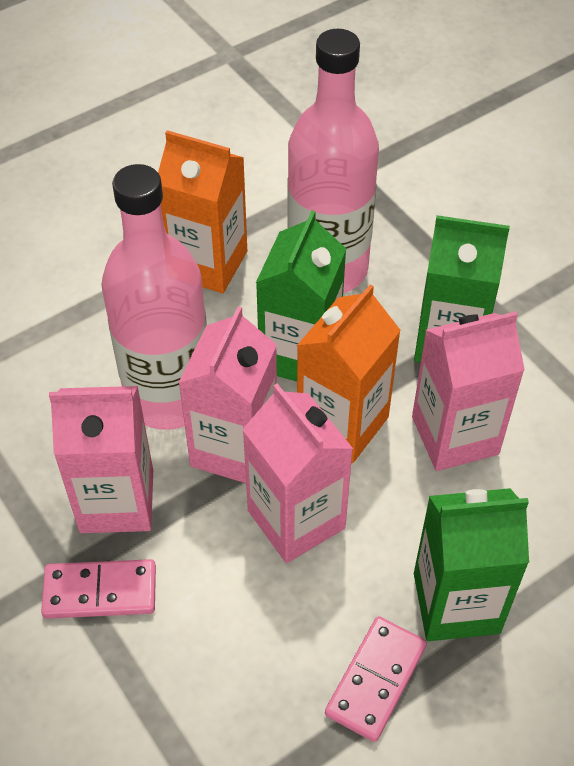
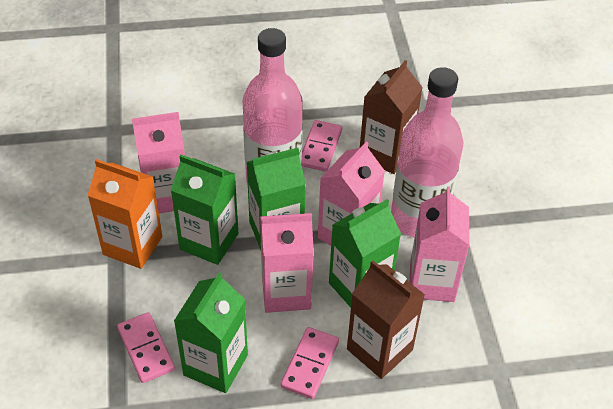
brown carton: 0 -> 2
green carton: 3 -> 4
orange carton: 2 -> 1
pink domino: 2 -> 3

